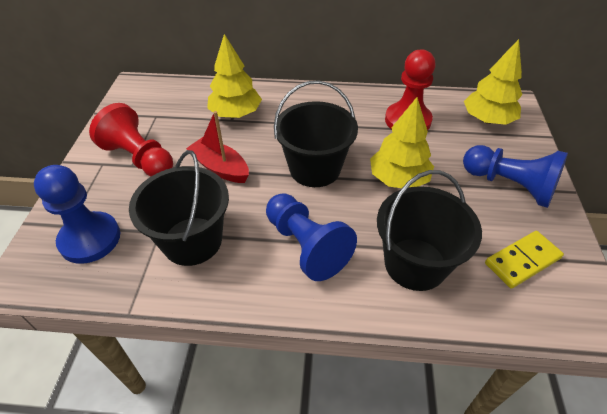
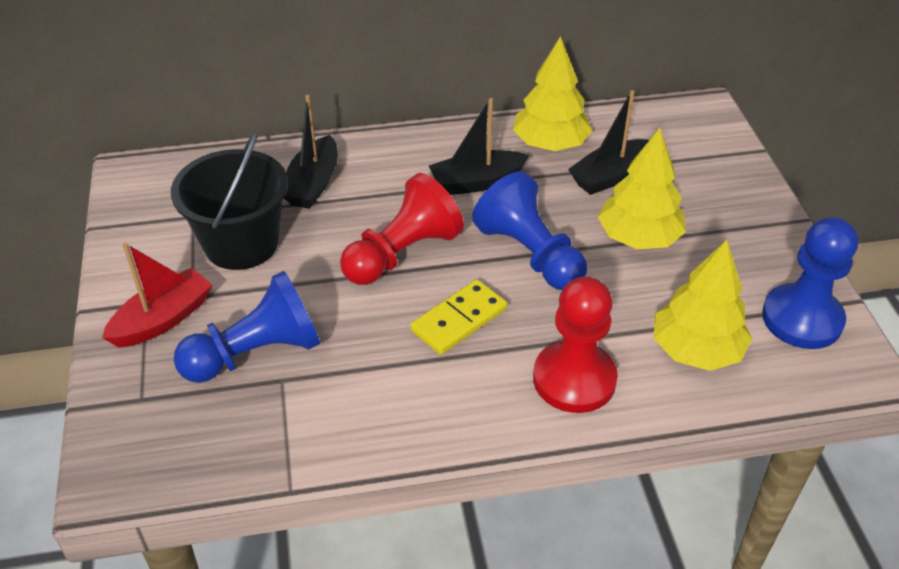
black boat: 0 -> 3
black bucket: 3 -> 1

